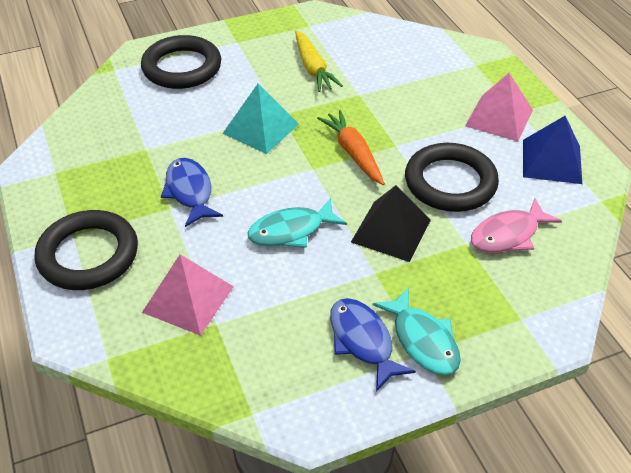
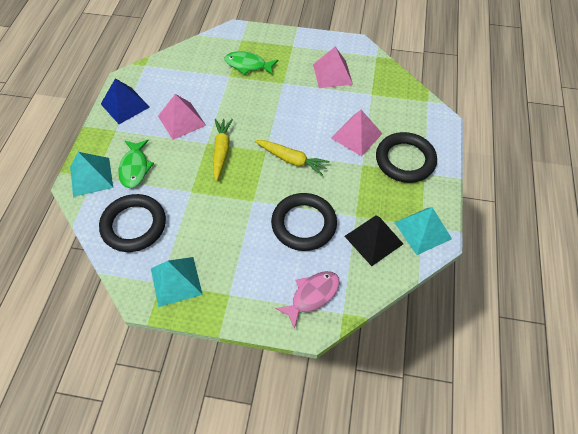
blue fish: 2 -> 0
green fish: 0 -> 2
orange carrot: 1 -> 0
pink pyramid: 2 -> 3
turquoise fish: 2 -> 0
turquoise pyramid: 1 -> 3
yellow carrot: 1 -> 2

